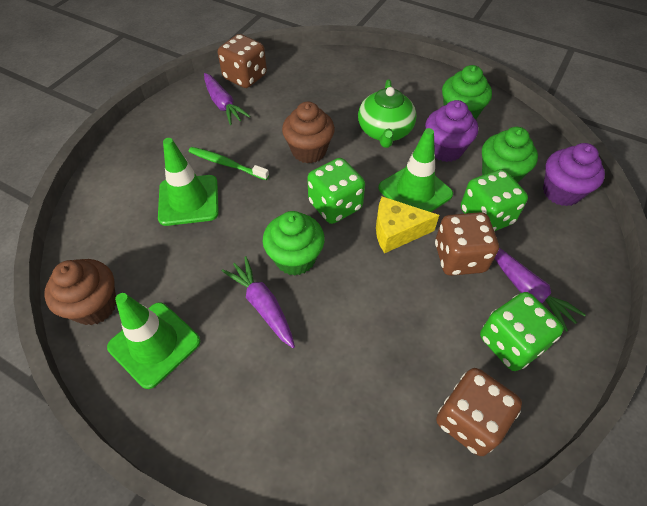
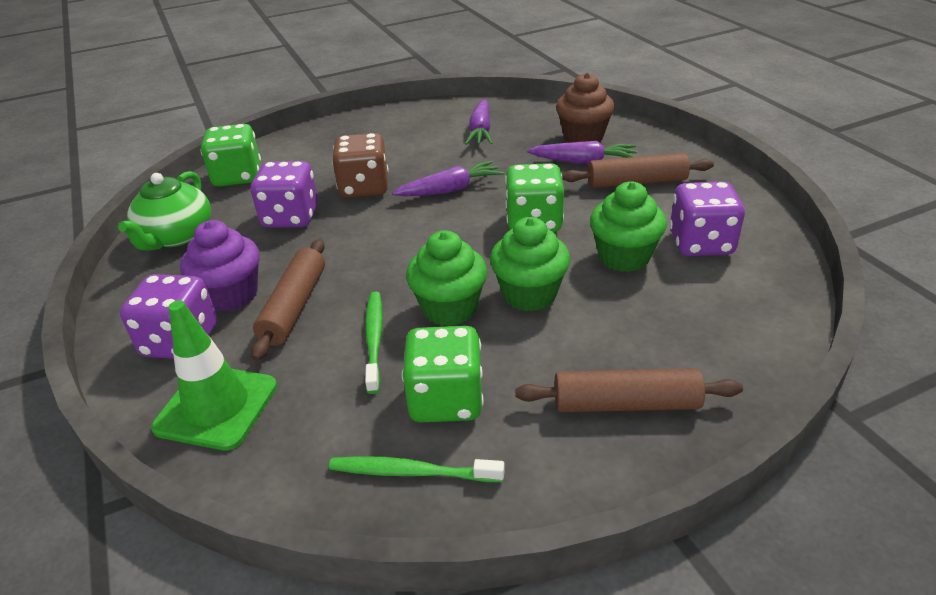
brown cupcake: 2 -> 1
brown dice: 3 -> 1
brown rolling pin: 0 -> 3
green toothbrush: 1 -> 2
green traffic cone: 3 -> 1
purple cupcake: 2 -> 1
purple dice: 0 -> 3
yellow cheese: 1 -> 0

